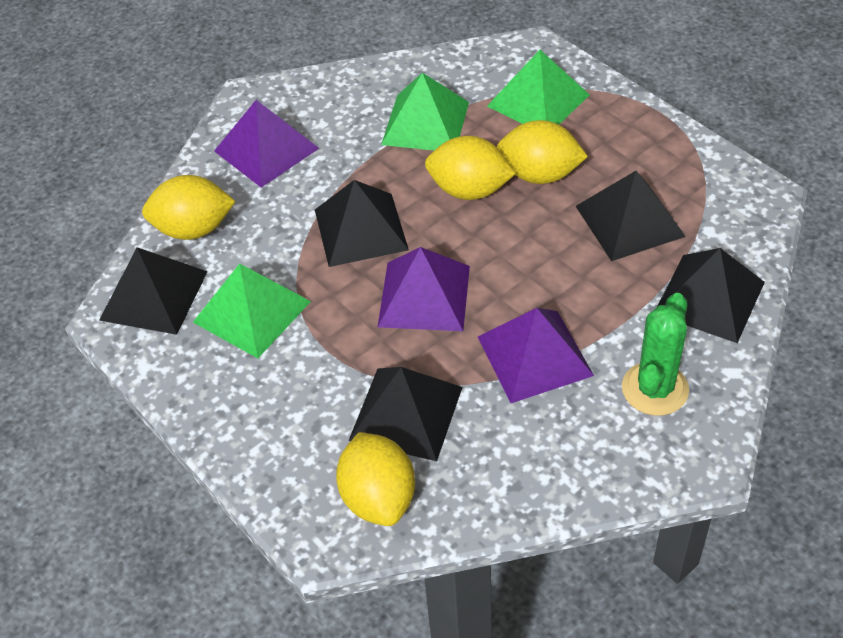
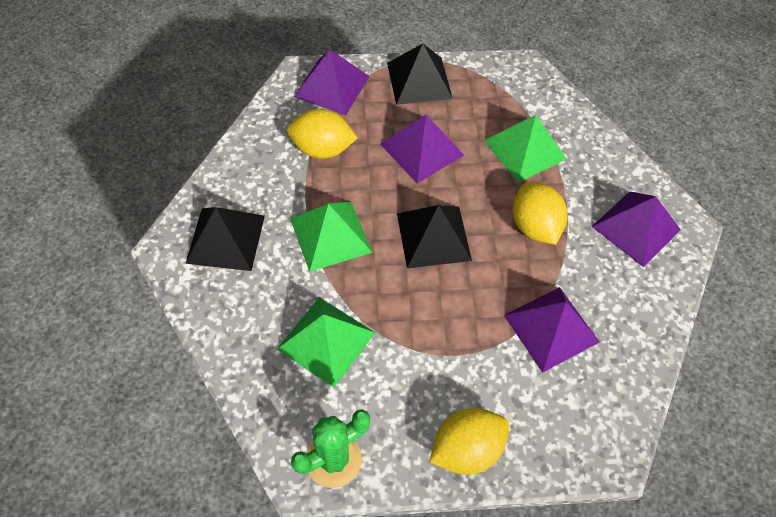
black pyramid: 5 -> 3
purple pyramid: 3 -> 4
yellow lemon: 4 -> 3

